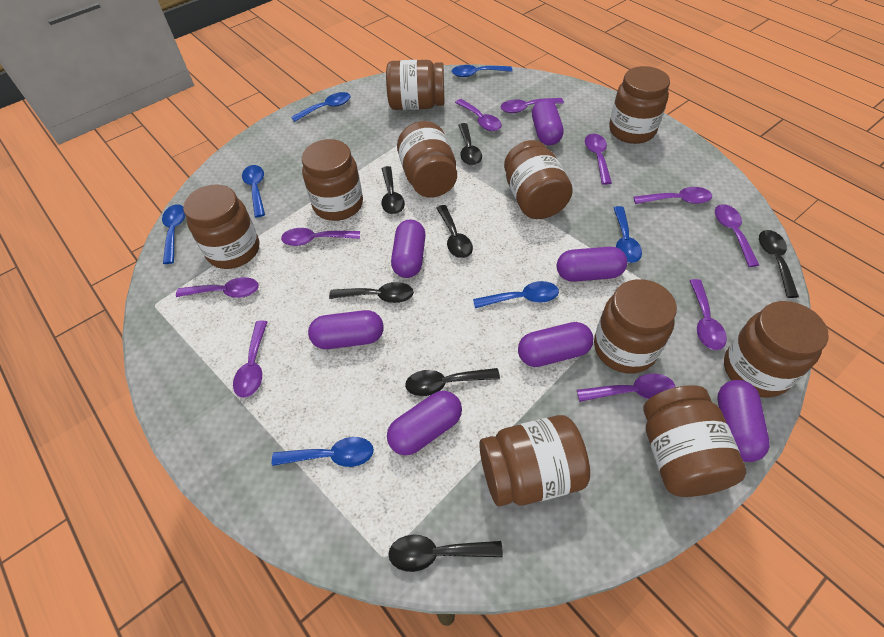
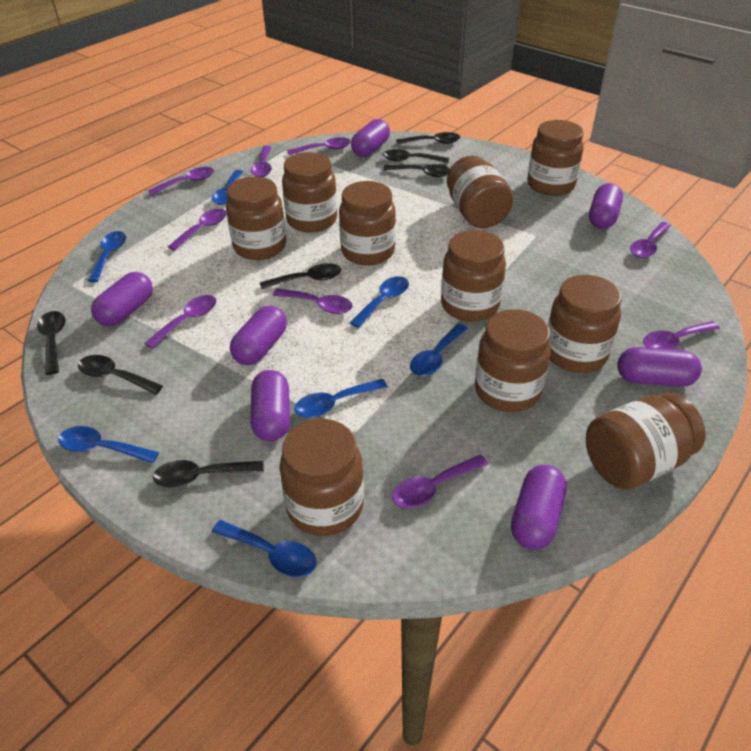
purple spoon: 10 -> 9

